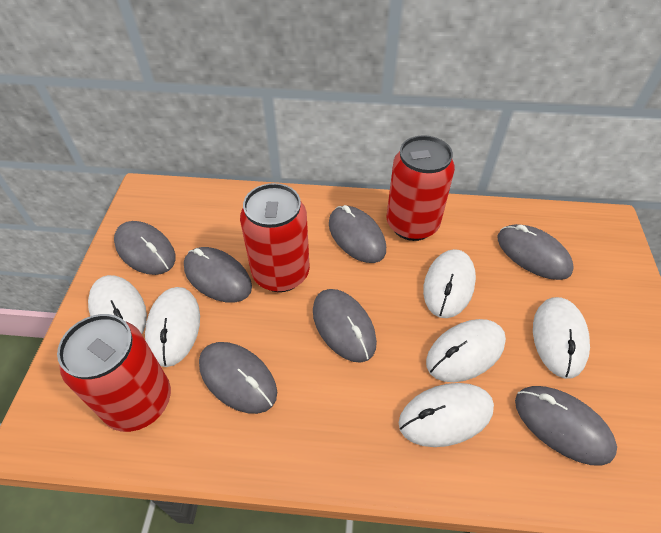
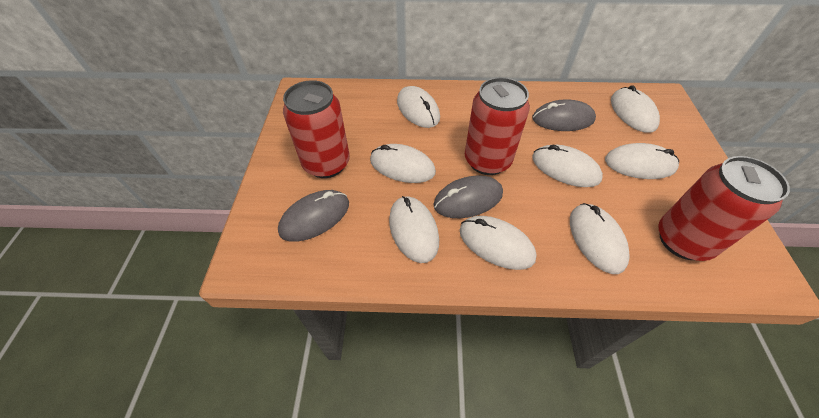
grey mouse: 7 -> 3
white mouse: 6 -> 8

